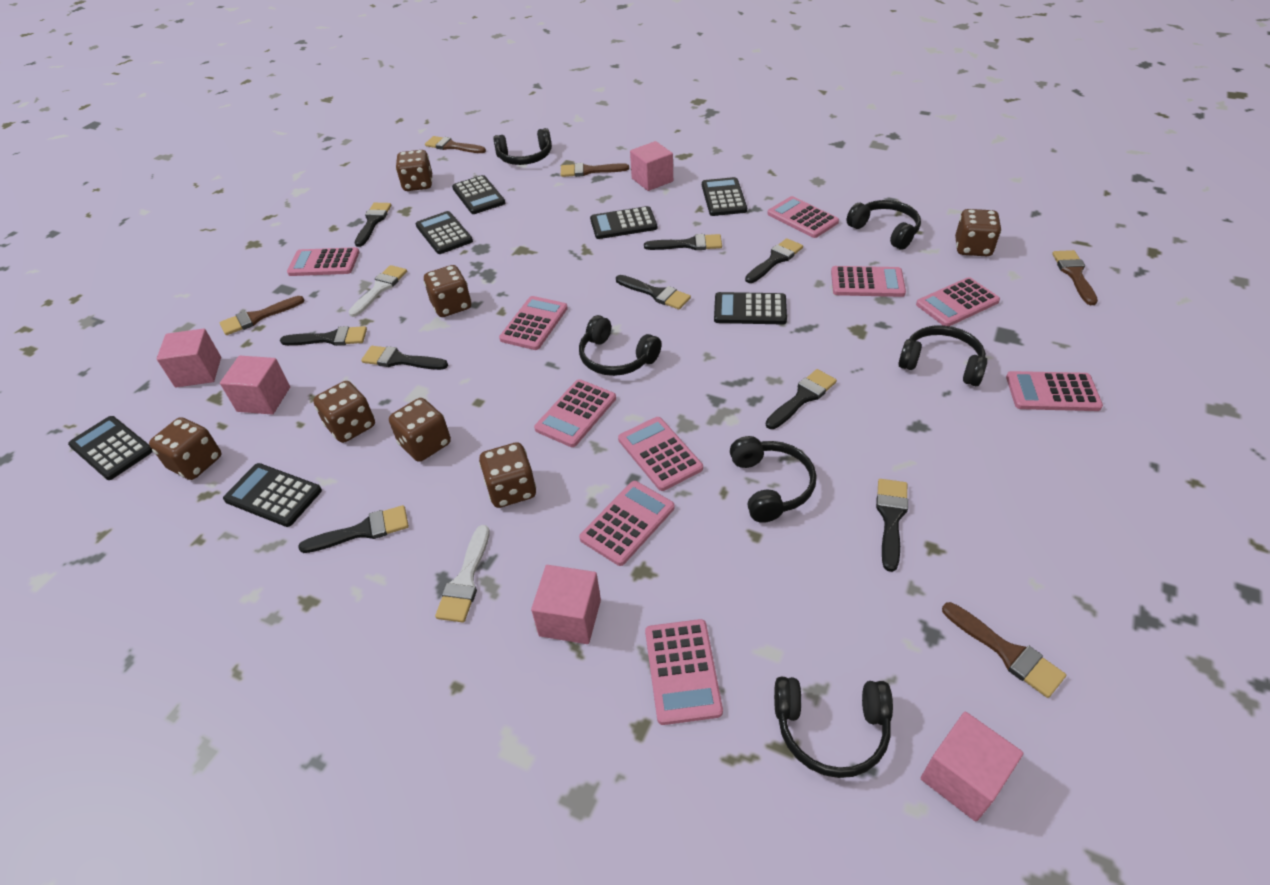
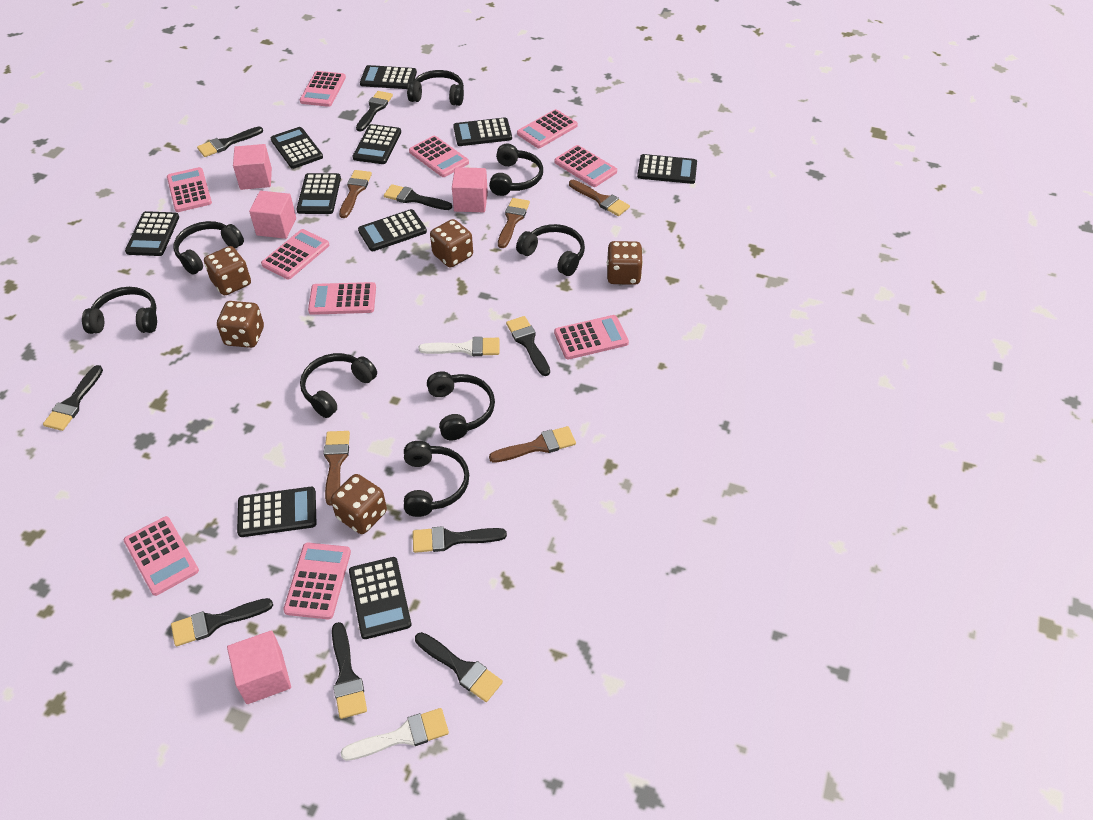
black calculator: 7 -> 10
black headphones: 6 -> 8
brown dice: 7 -> 5
pink cube: 5 -> 4

